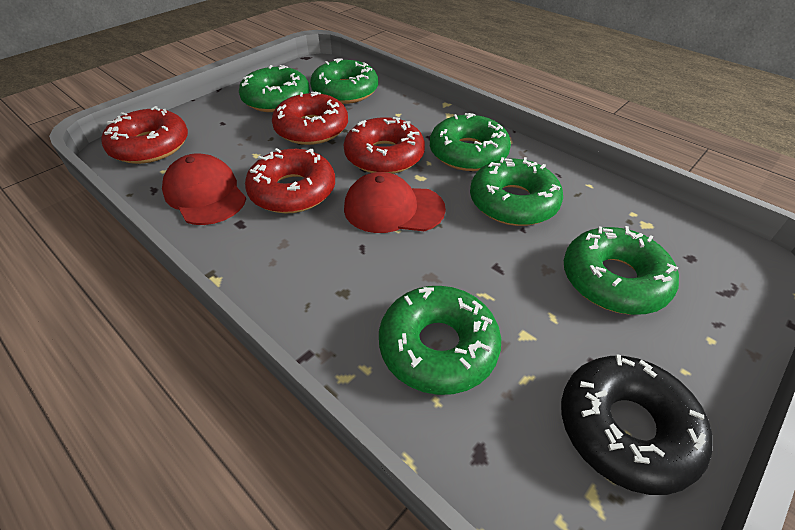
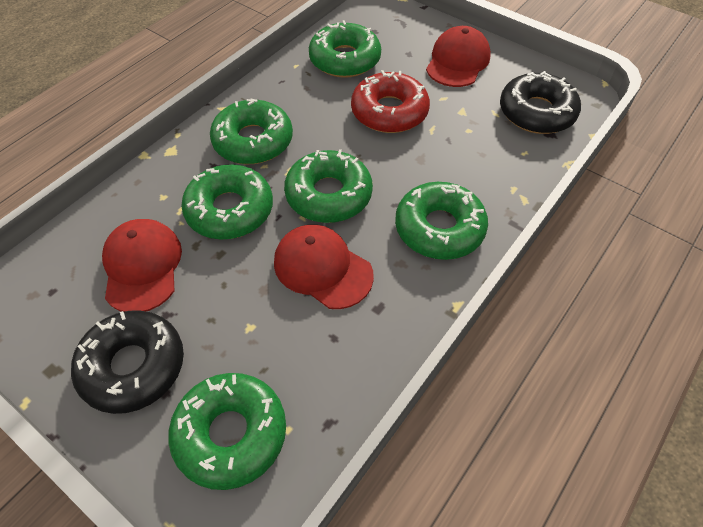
black donut: 1 -> 2
red cap: 2 -> 3
red donut: 4 -> 1

